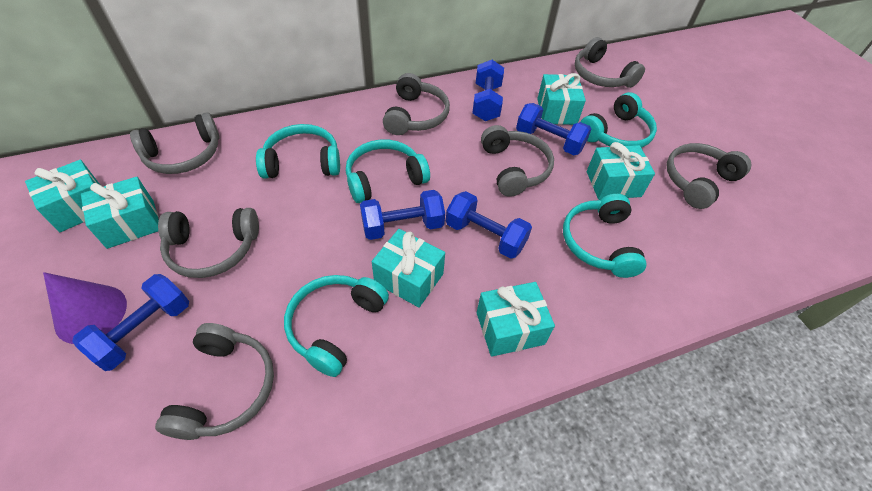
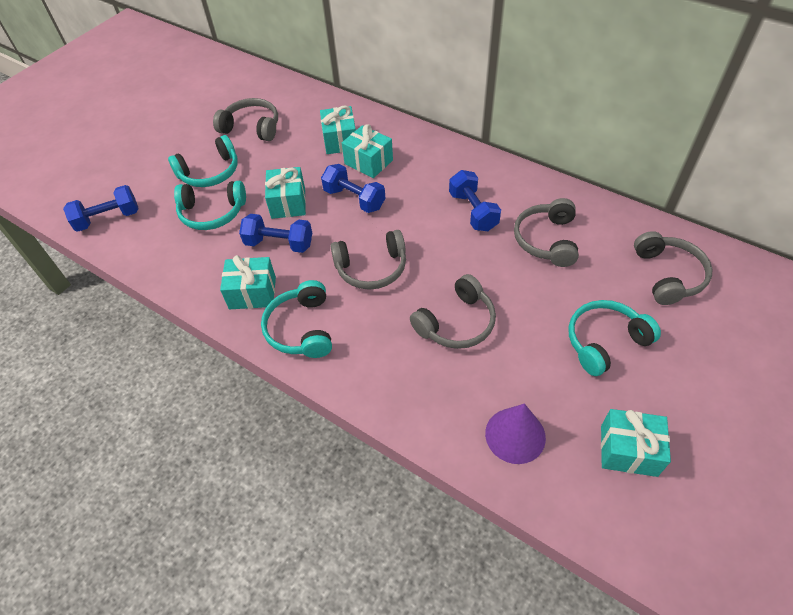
blue dumbbell: 5 -> 4
grey headphones: 7 -> 5
turquoise gift: 6 -> 5
turquoise headphones: 5 -> 4

